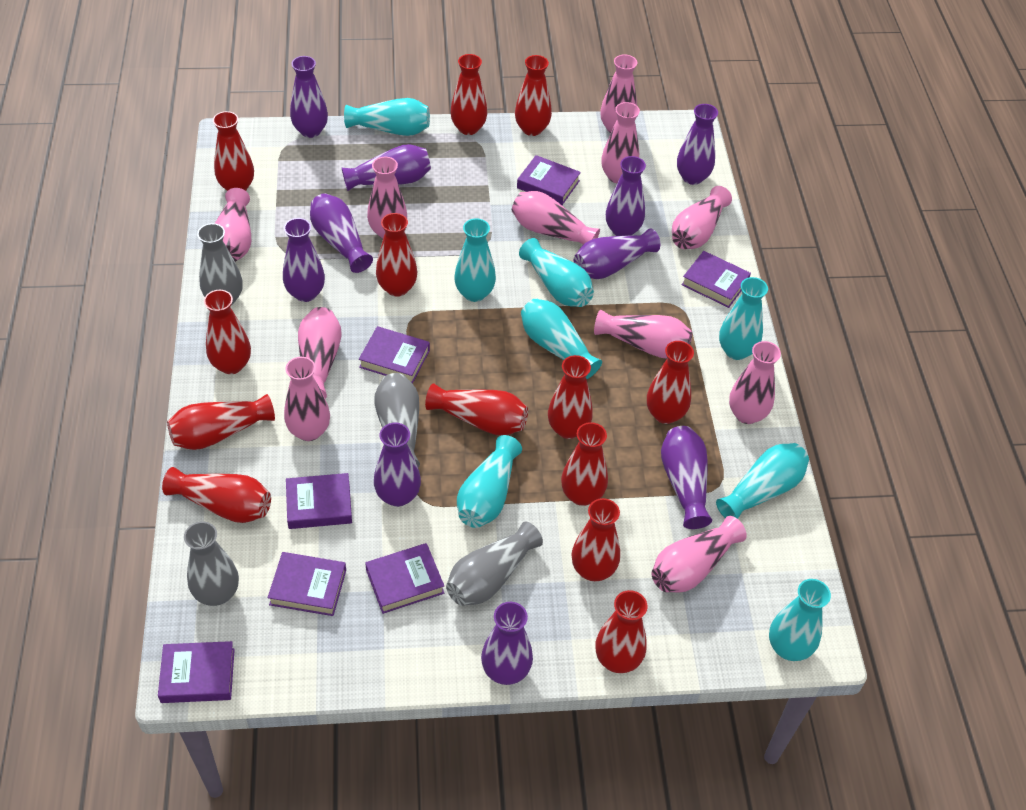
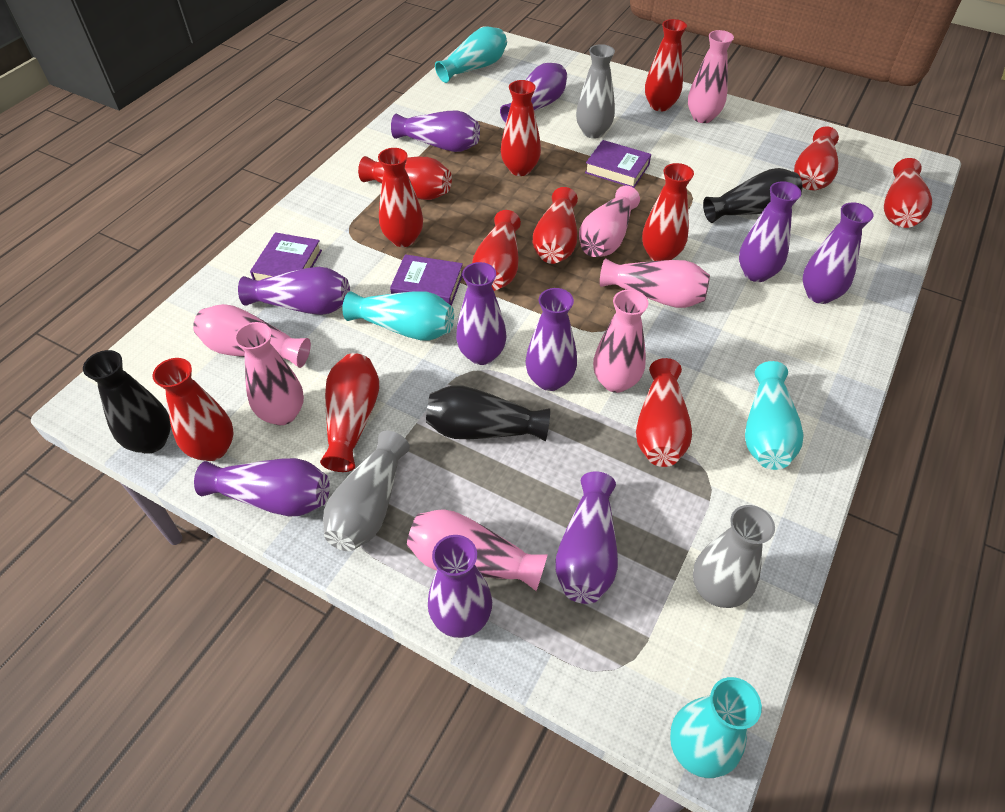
black vase: 0 -> 3
grey vase: 4 -> 3
pink vase: 11 -> 7
purple book: 7 -> 3
red vase: 13 -> 12
turquoise vase: 8 -> 4

